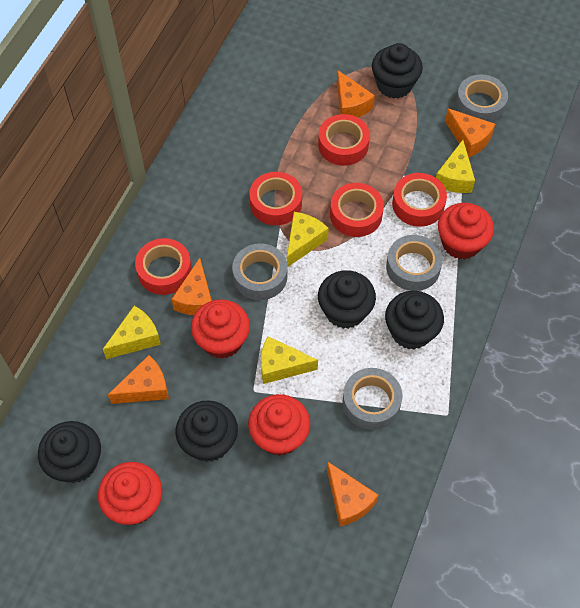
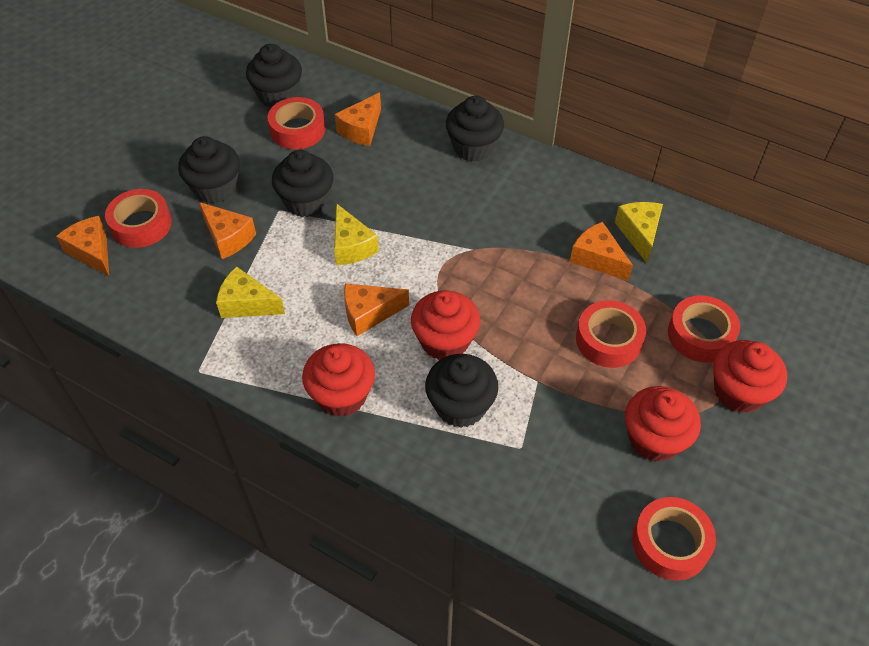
grey tape: 4 -> 0
yellow cheese: 4 -> 3

